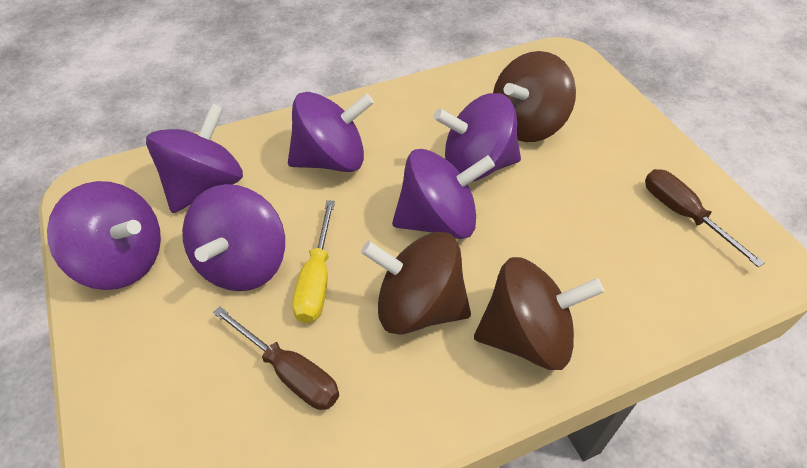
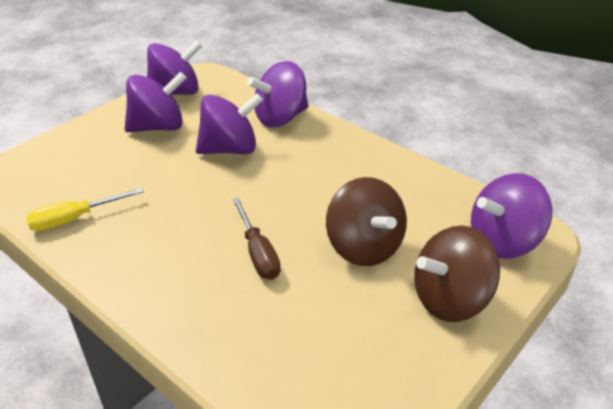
brown screwdriver: 2 -> 1
brown spinning top: 3 -> 2
purple spinning top: 6 -> 5

